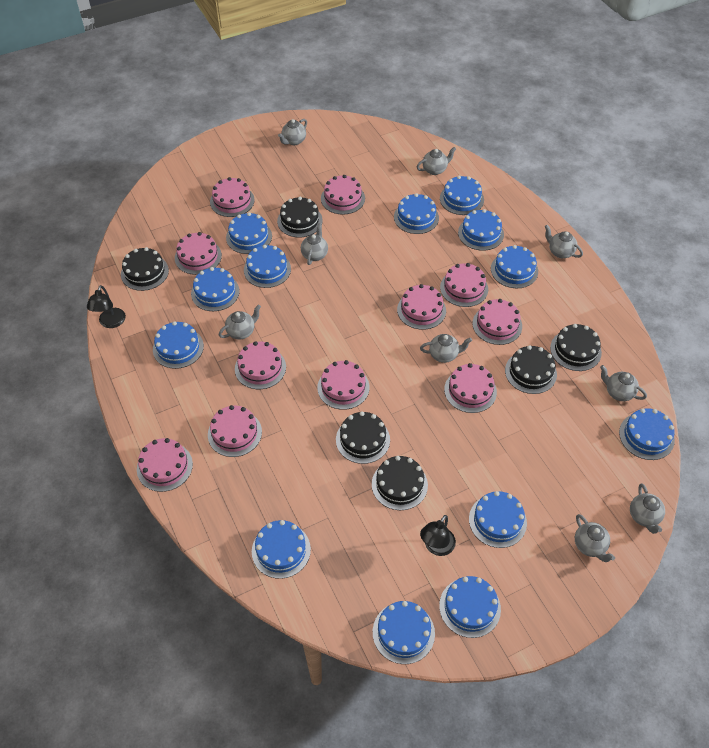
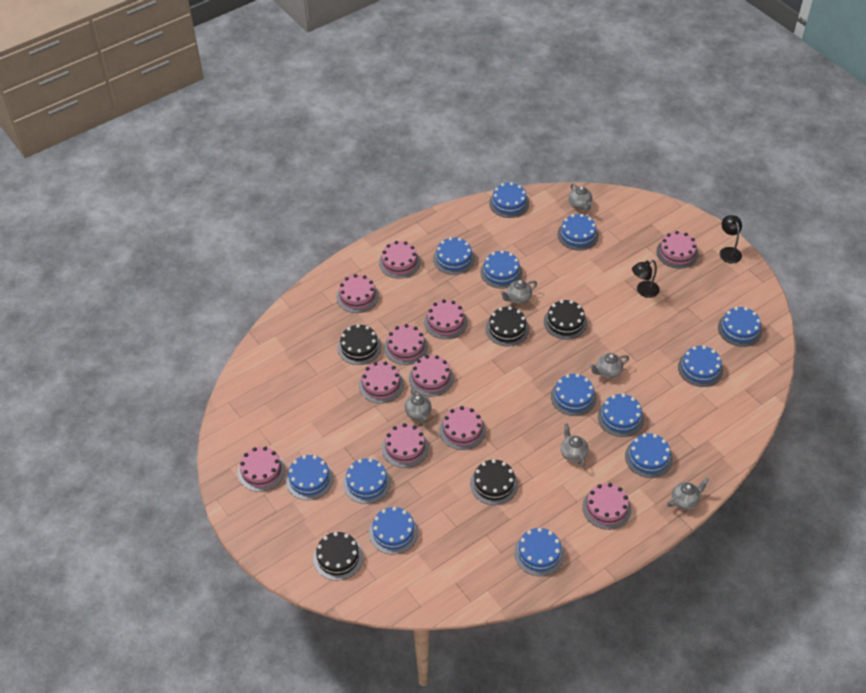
black cake: 6 -> 5
grey teapot: 9 -> 6

